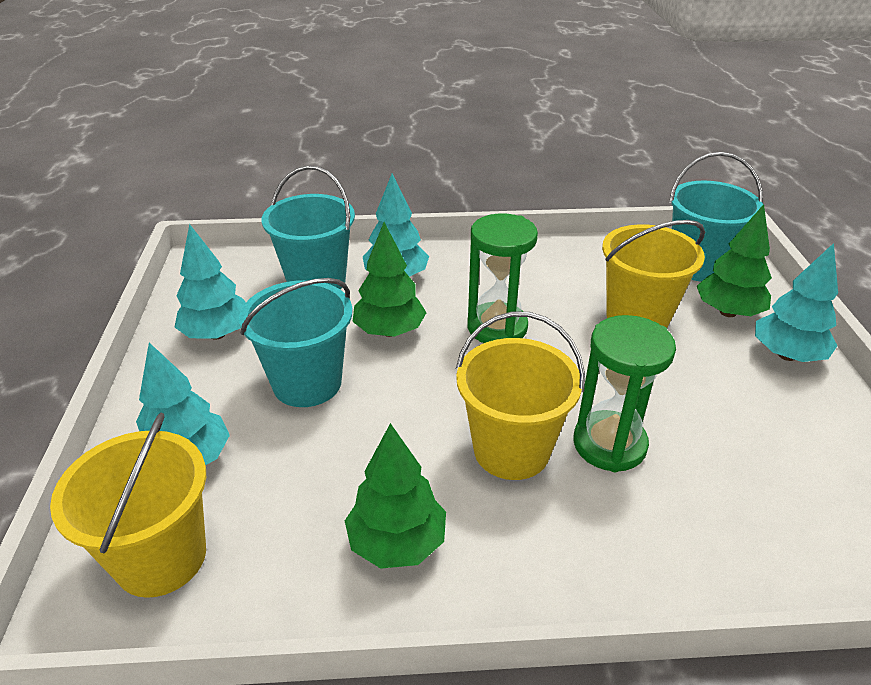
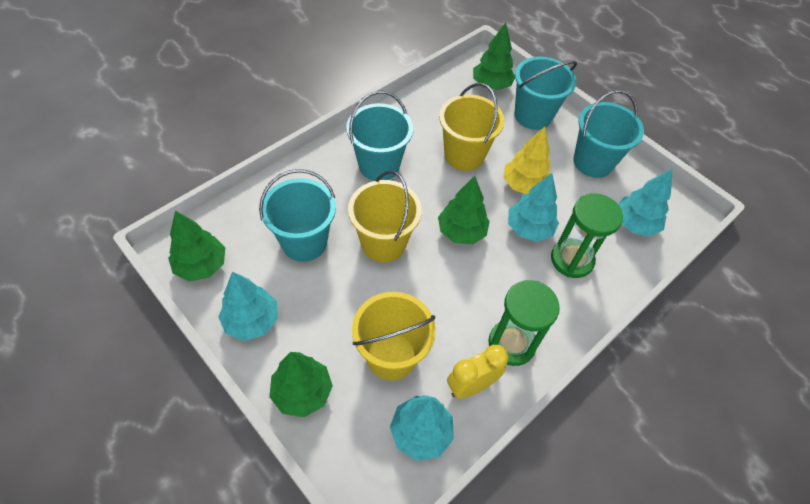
green tree: 3 -> 4
turquoise bucket: 3 -> 4
yellow clock: 0 -> 1
yellow tree: 0 -> 1

